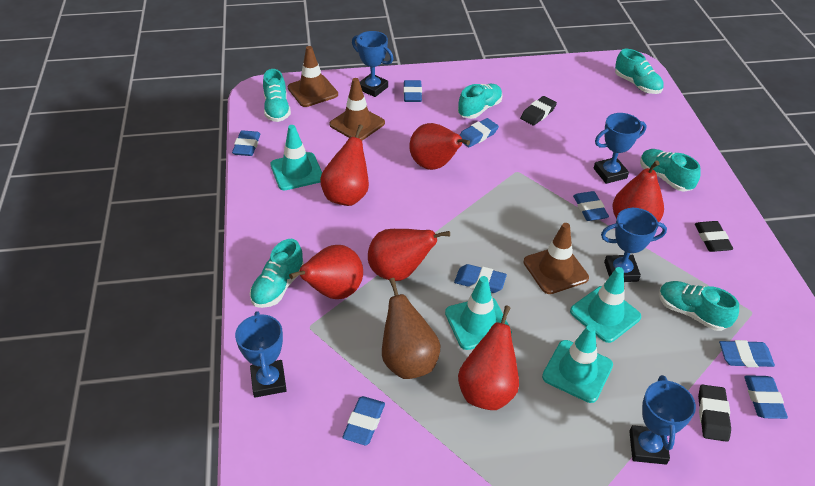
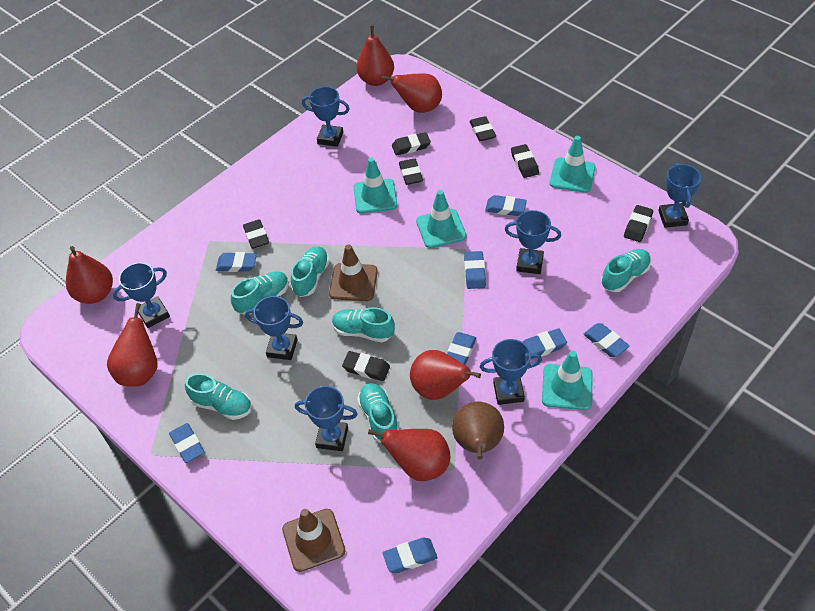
black eraser: 3 -> 7
blue trophy: 5 -> 7
brown traffic cone: 3 -> 2

